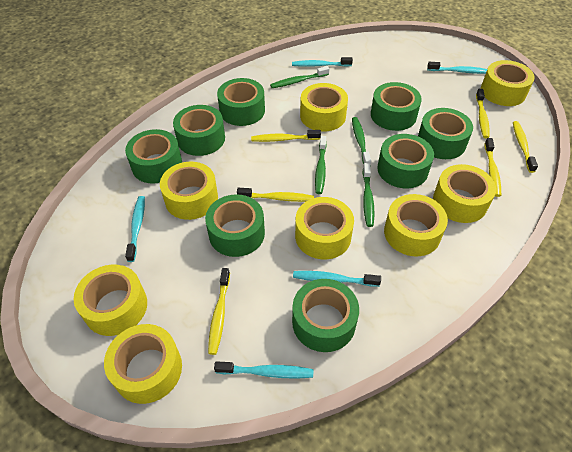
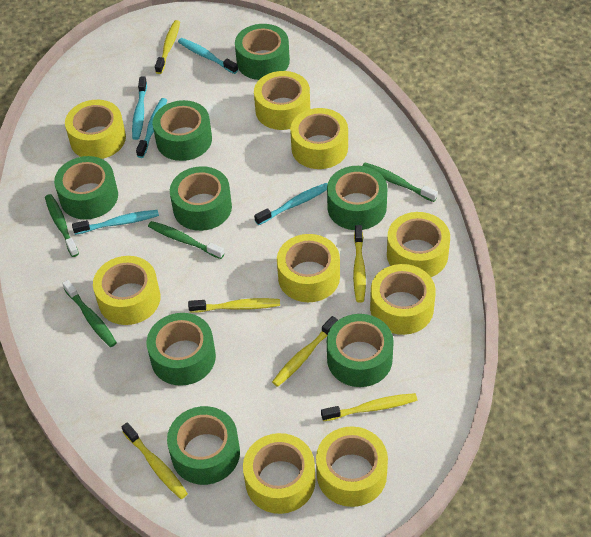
yellow tape: 8 -> 9

